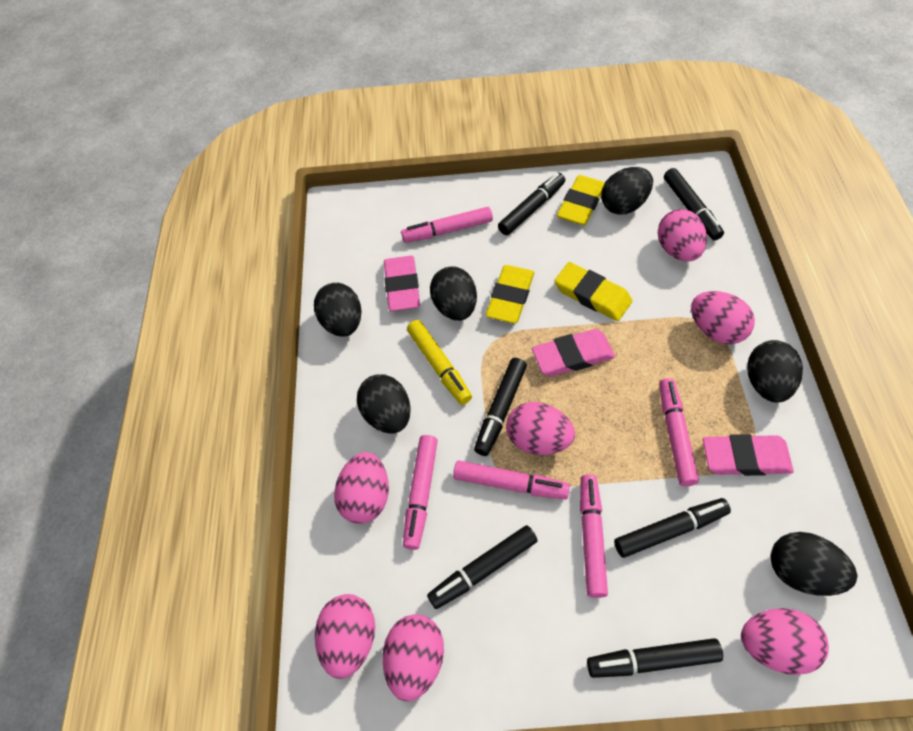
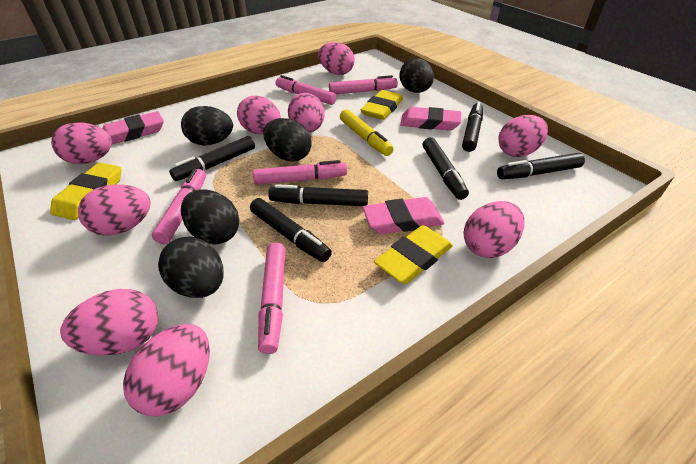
black egg: 6 -> 5
pink egg: 7 -> 9

